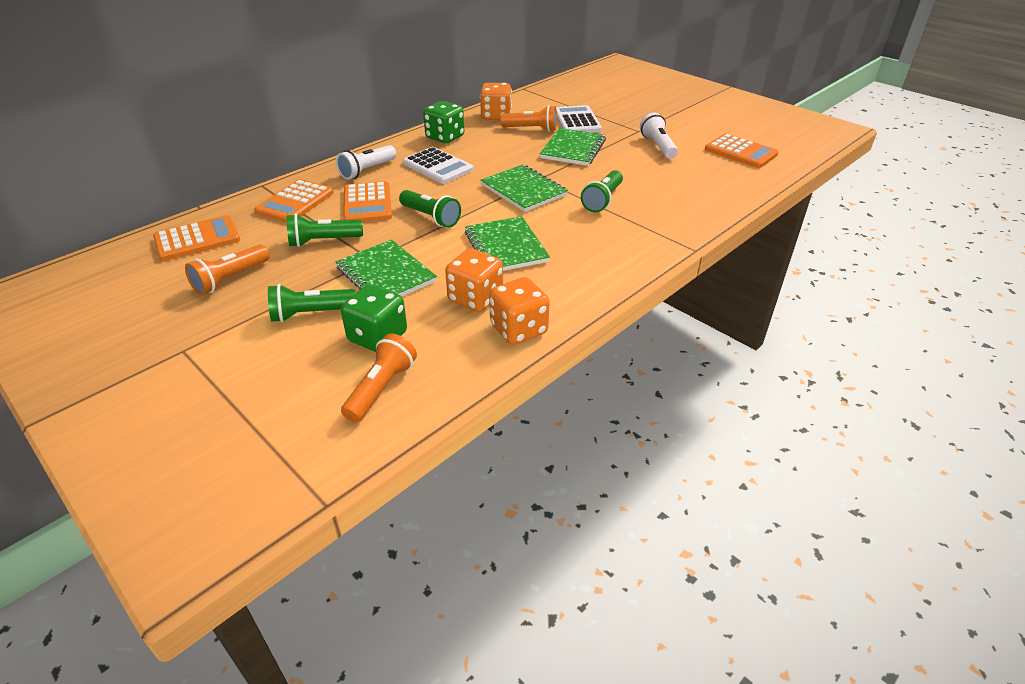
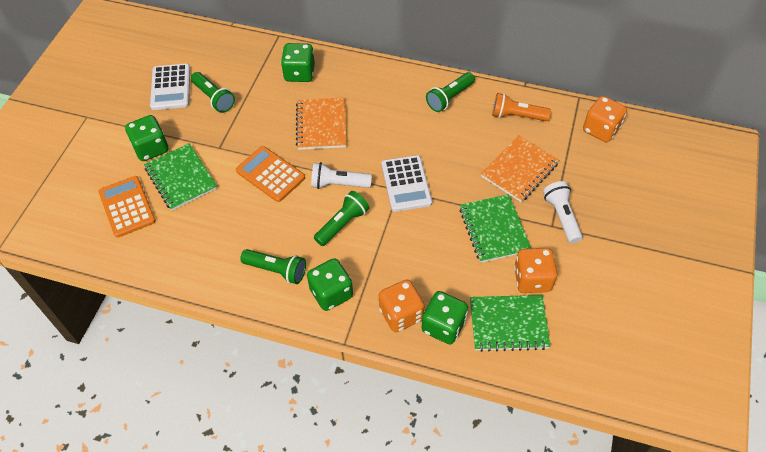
green dice: 2 -> 4
green notebook: 4 -> 3
orange calculator: 4 -> 2
orange flashlight: 3 -> 1
orange notebook: 0 -> 2

